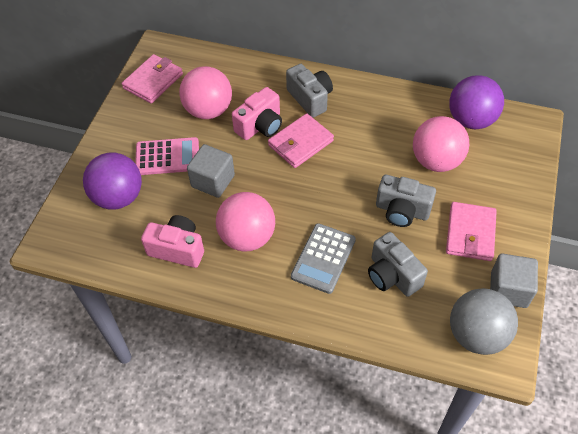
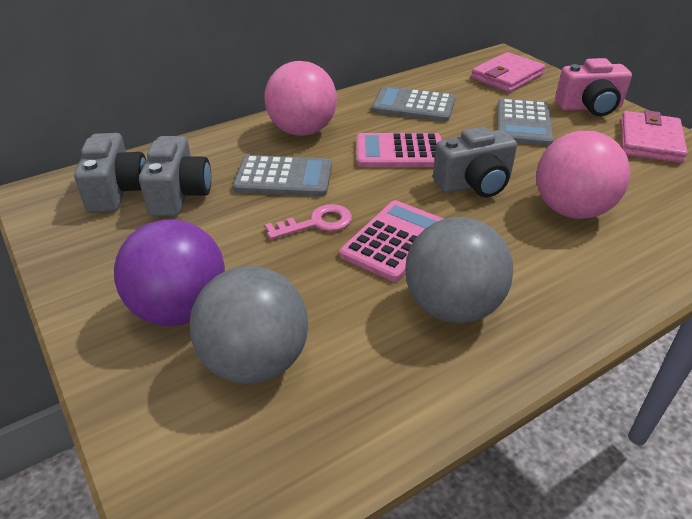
grey ball: 1 -> 2
grey calculator: 1 -> 3
grey cube: 2 -> 0
pink ball: 3 -> 2
pink calculator: 1 -> 2
pink camera: 2 -> 1
pink key: 0 -> 1
pink wallet: 3 -> 2
purple ball: 2 -> 1

